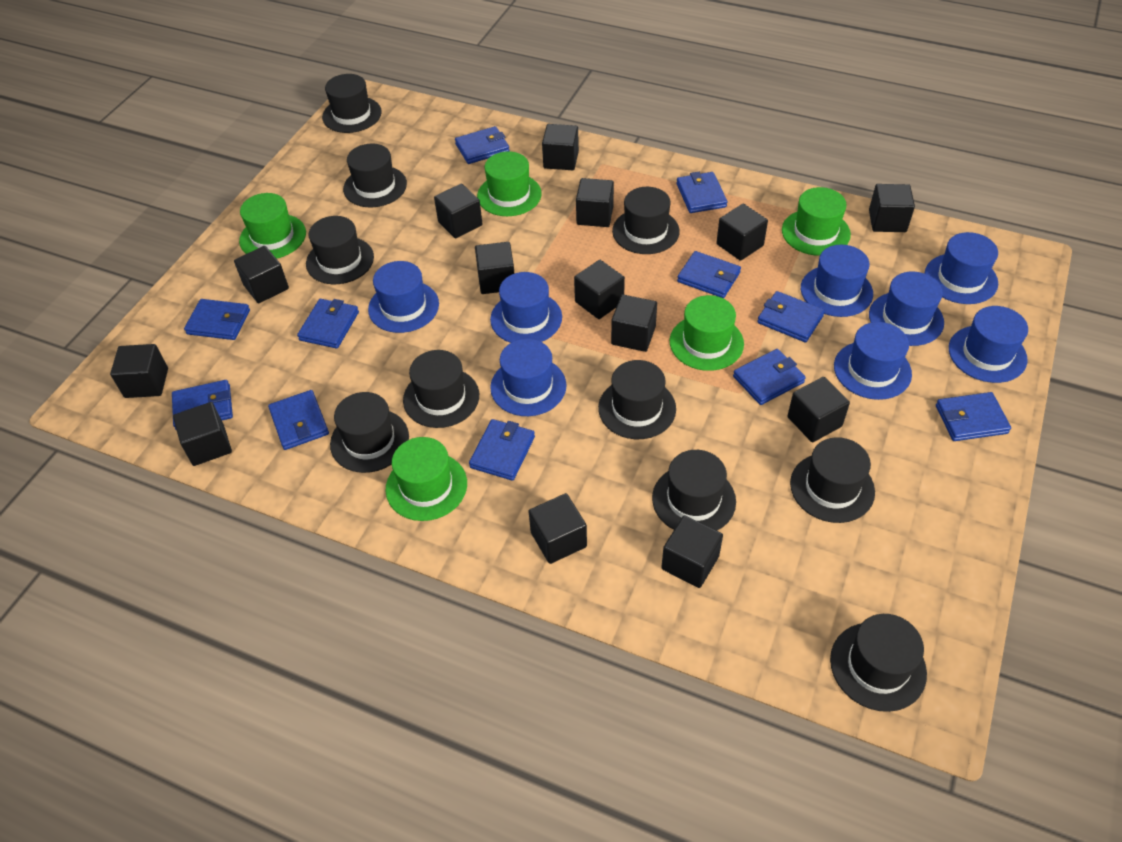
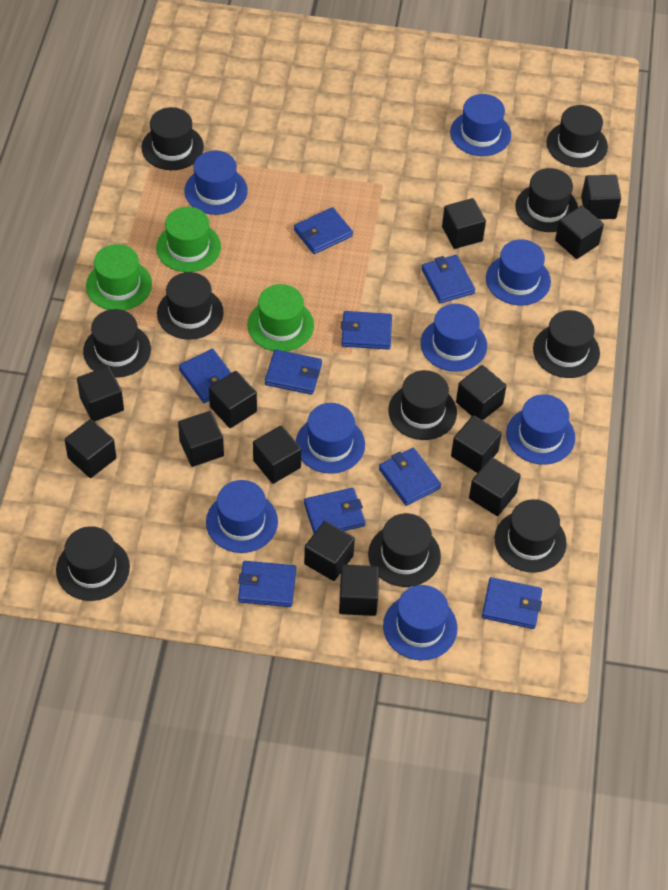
black cube: 14 -> 13
blue wallet: 11 -> 9
green hat: 5 -> 3

